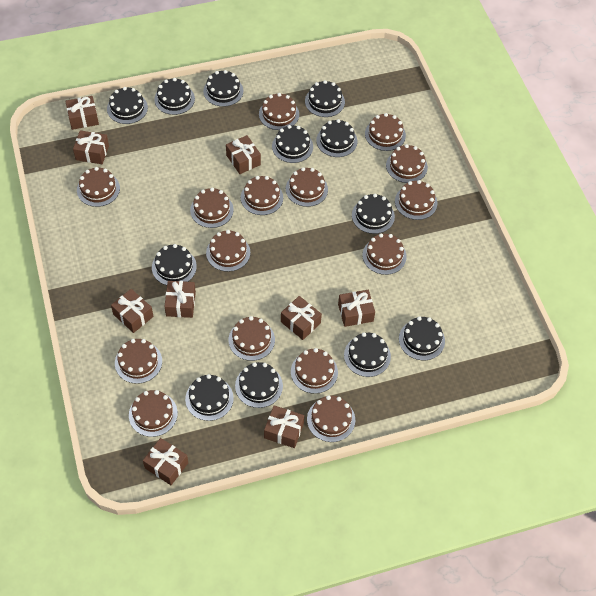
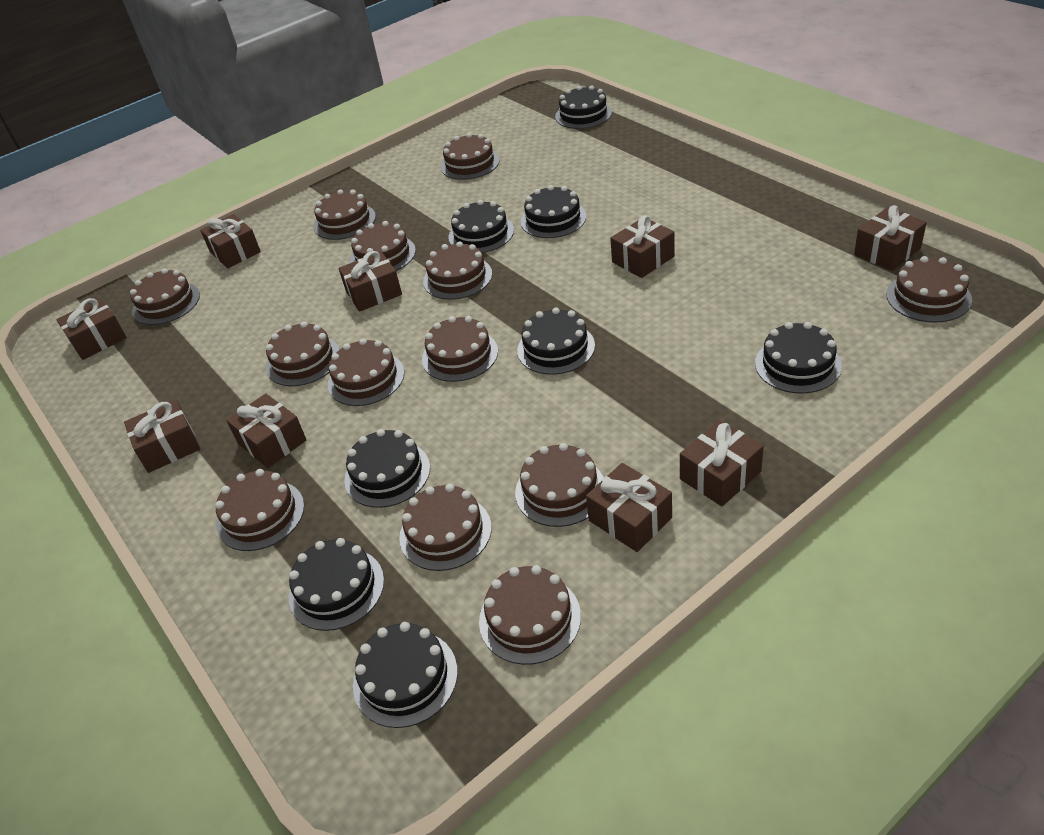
black cake: 12 -> 8
brown cake: 15 -> 13

